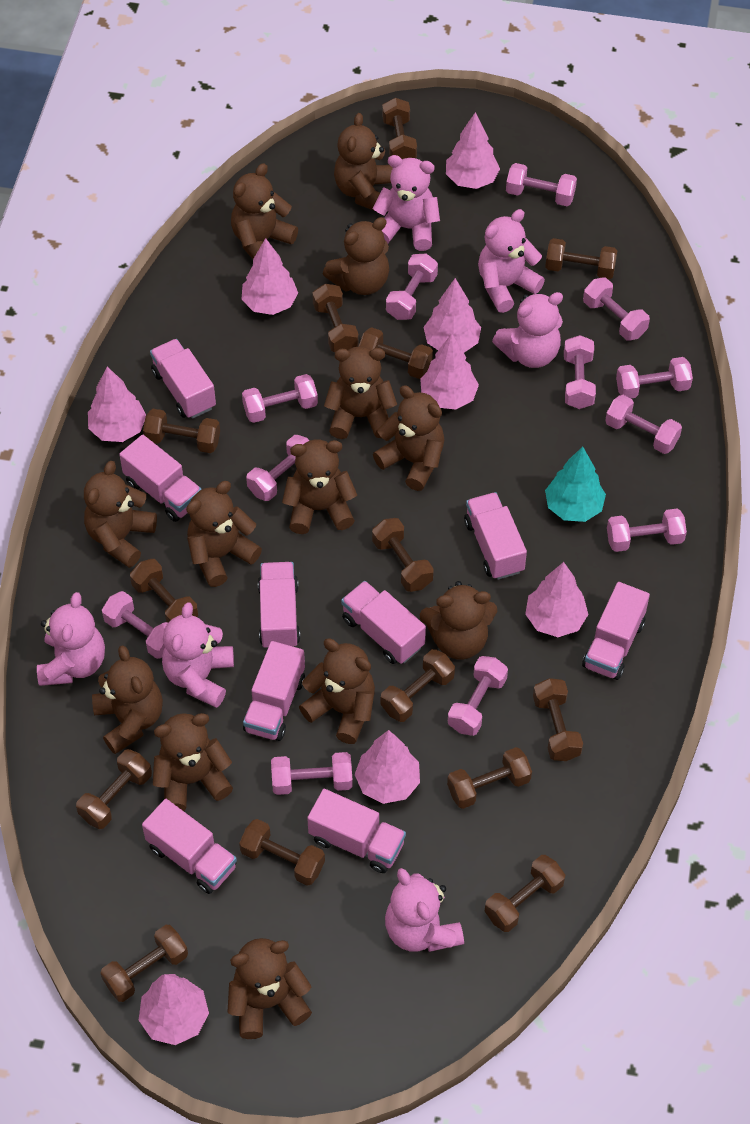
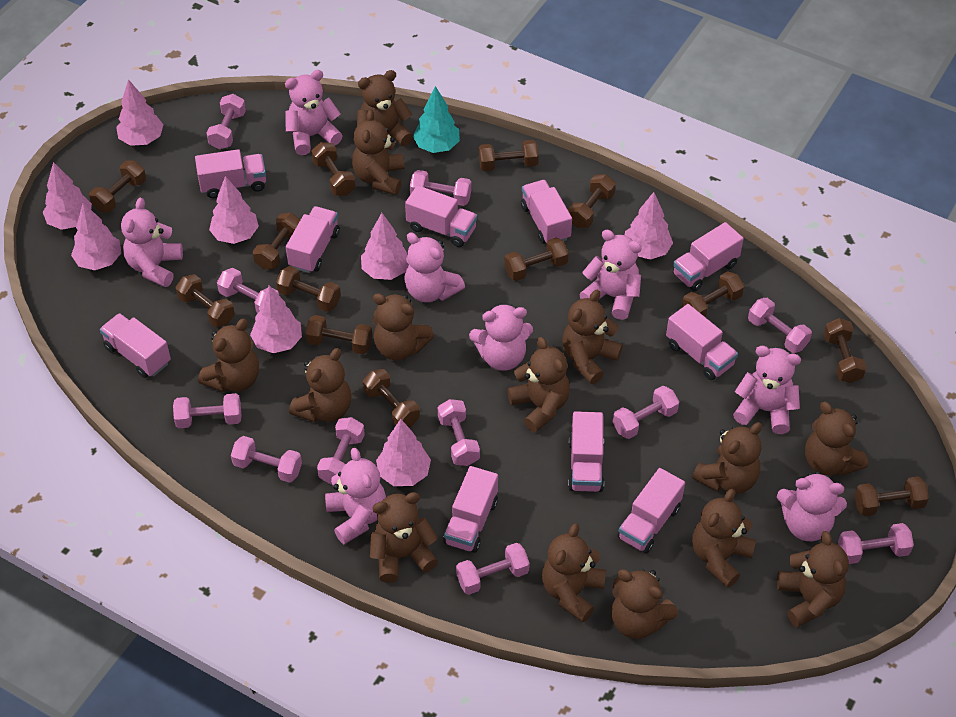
brown dumbbell: 14 -> 13
brown teddy bear: 13 -> 14
pink dumbbell: 12 -> 11
pink teddy bear: 6 -> 8
pink truck: 9 -> 10

